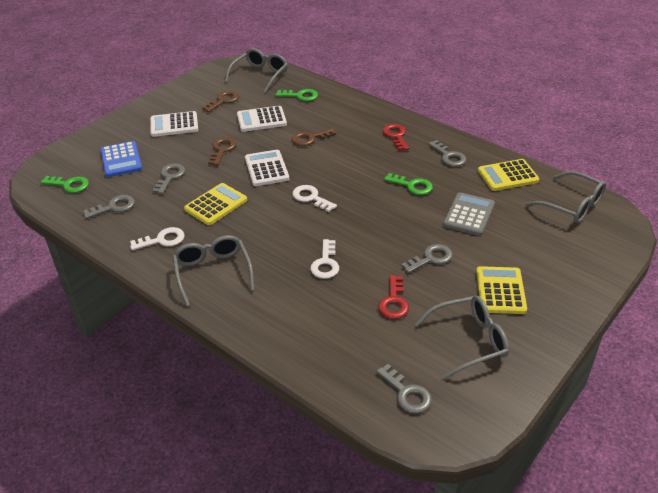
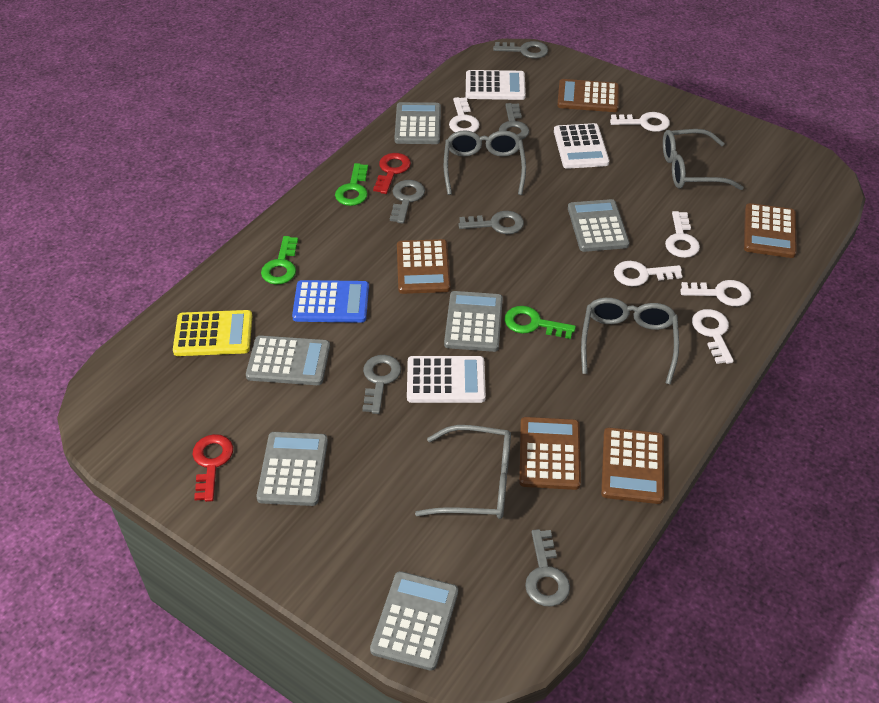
brown calculator: 0 -> 5
brown key: 3 -> 0
grey calculator: 1 -> 6
grey key: 5 -> 6
white key: 3 -> 6
yellow calculator: 3 -> 1

